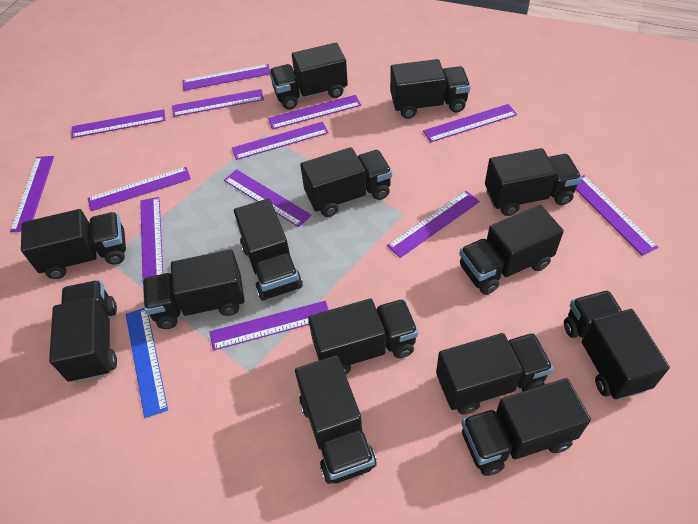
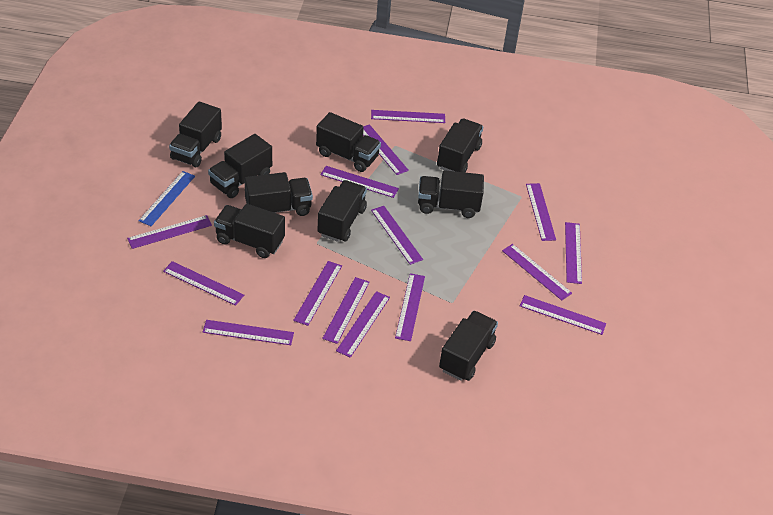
black truck: 14 -> 9
purple ruler: 13 -> 15

